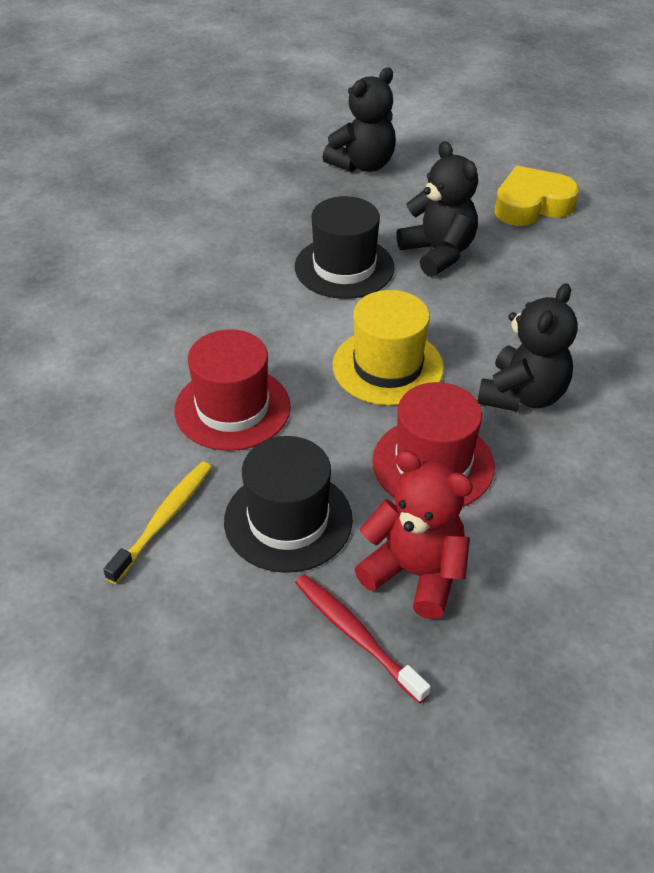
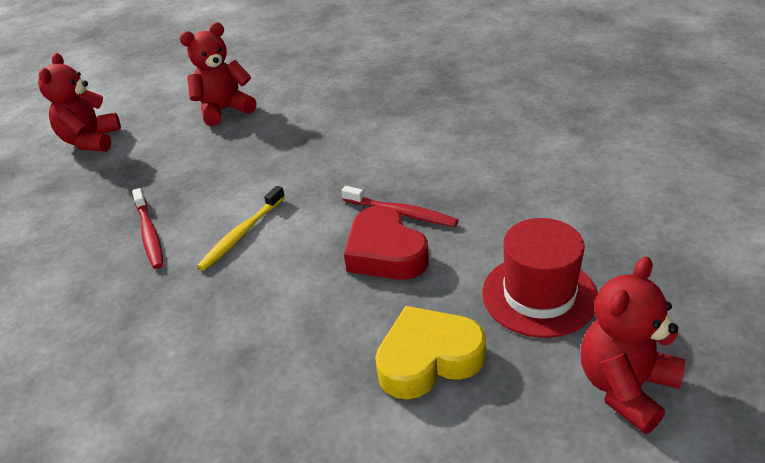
black hat: 2 -> 0
black teddy bear: 3 -> 0
red hat: 2 -> 1
red heart: 0 -> 1
red teddy bear: 1 -> 3
red toothbrush: 1 -> 2
yellow hat: 1 -> 0

